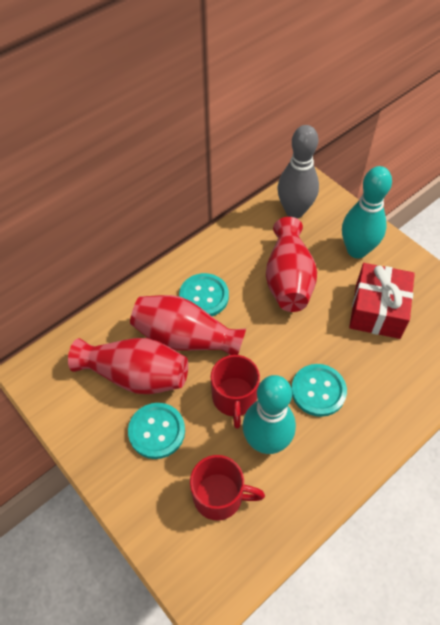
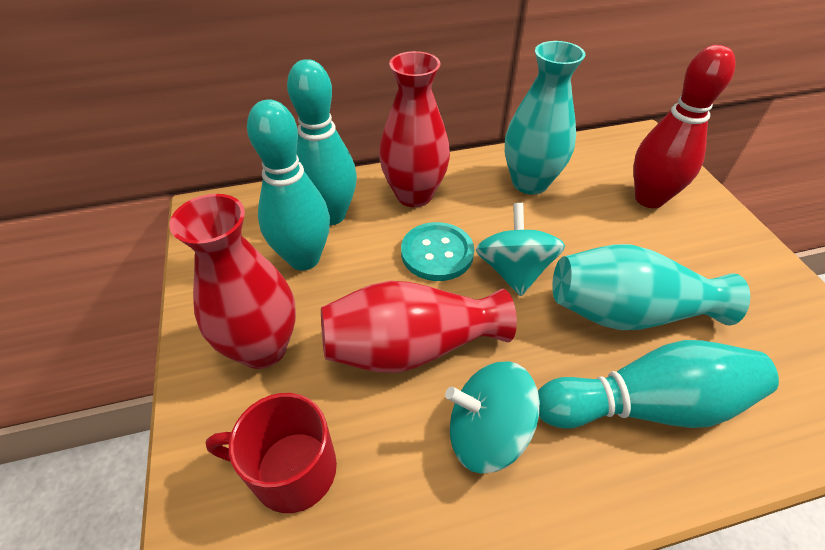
grey bowling pin: 1 -> 0
red bowling pin: 0 -> 1
red gift: 1 -> 0
red mug: 2 -> 1
turquoise bowling pin: 2 -> 3
turquoise button: 3 -> 1
turquoise spinning top: 0 -> 2
turquoise vase: 0 -> 2

